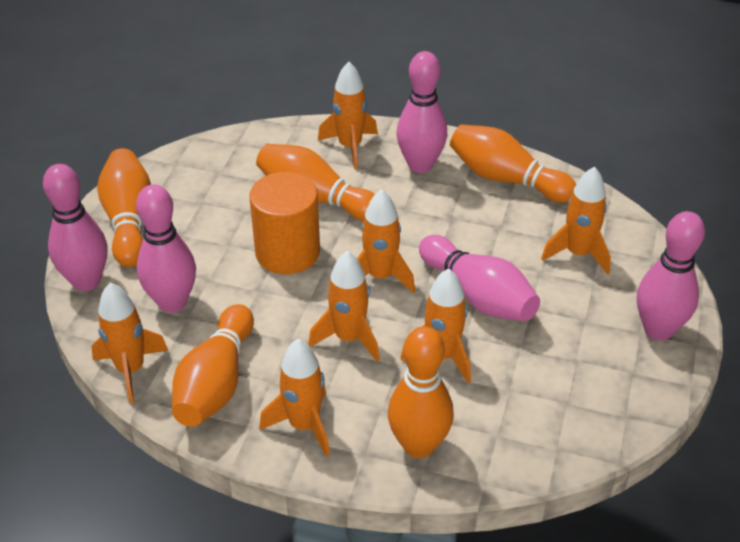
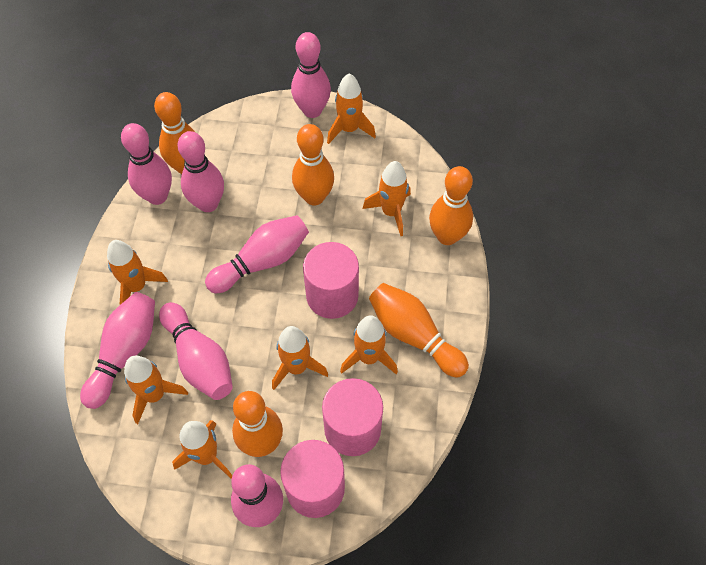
orange cylinder: 1 -> 0
pink bowling pin: 5 -> 7
pink cylinder: 0 -> 3

